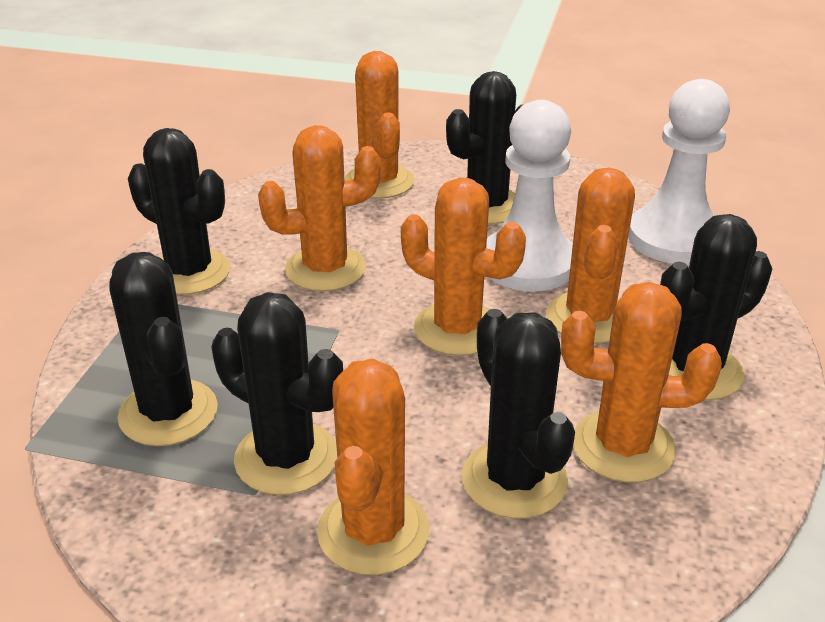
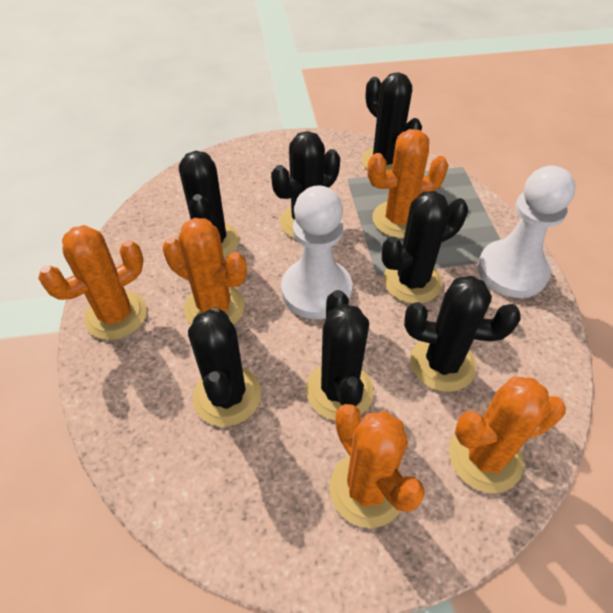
black cactus: 6 -> 7
orange cactus: 6 -> 5

